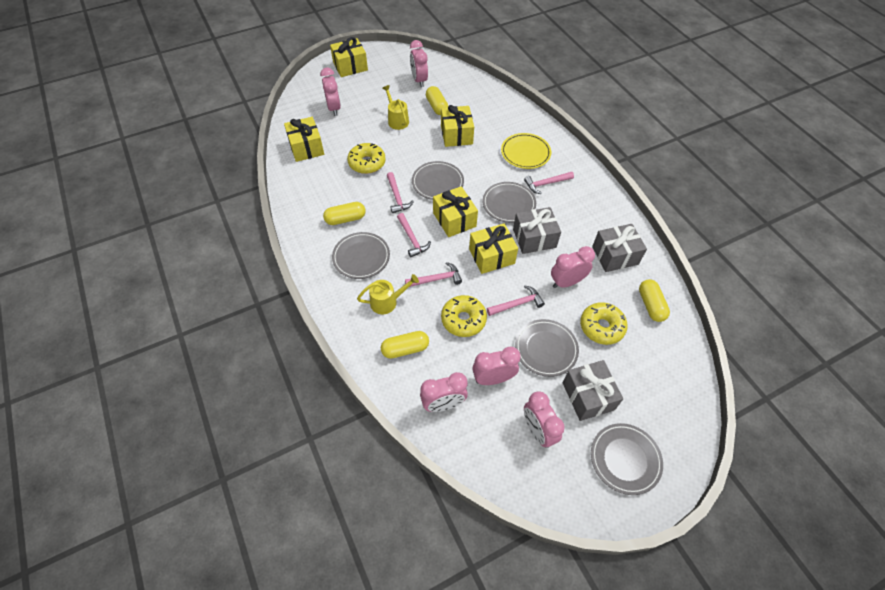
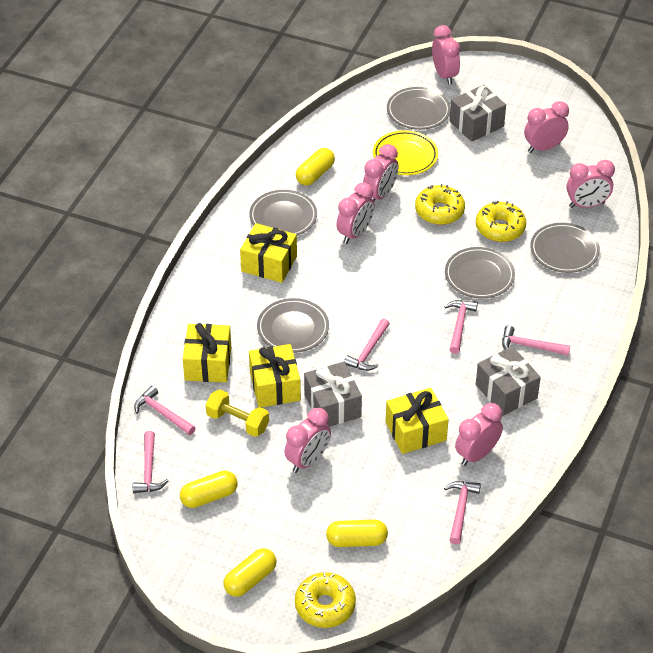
pink clock: 6 -> 7
pink hammer: 5 -> 6
yellow dumbbell: 0 -> 1
yellow gift: 5 -> 4
yellow watering can: 2 -> 0

